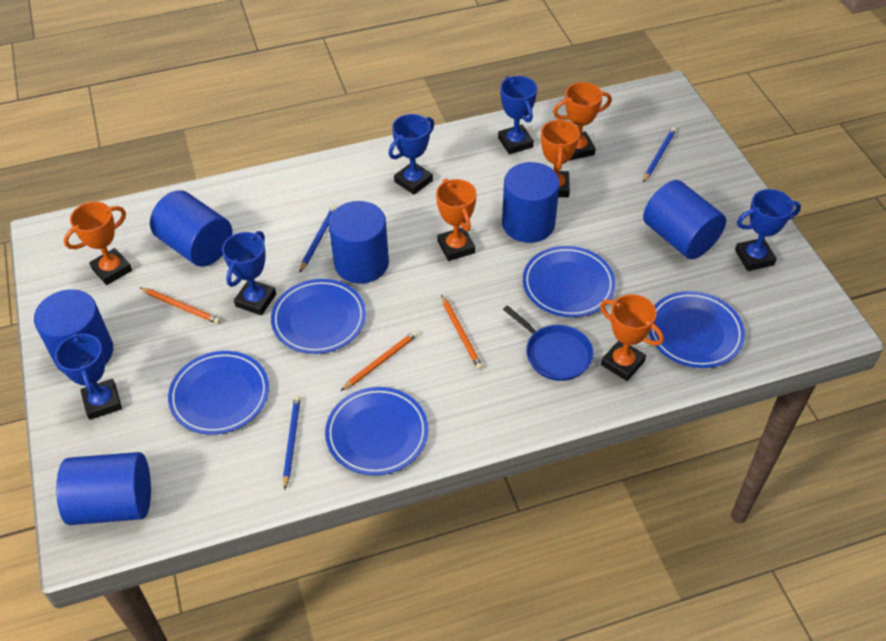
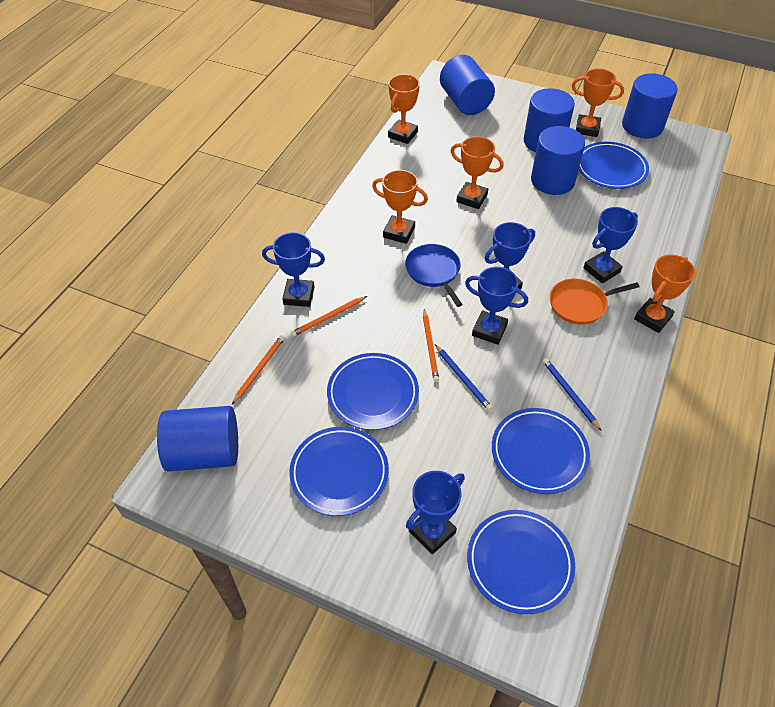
blue cylinder: 6 -> 5
blue pencil: 3 -> 2
orange pan: 0 -> 1

